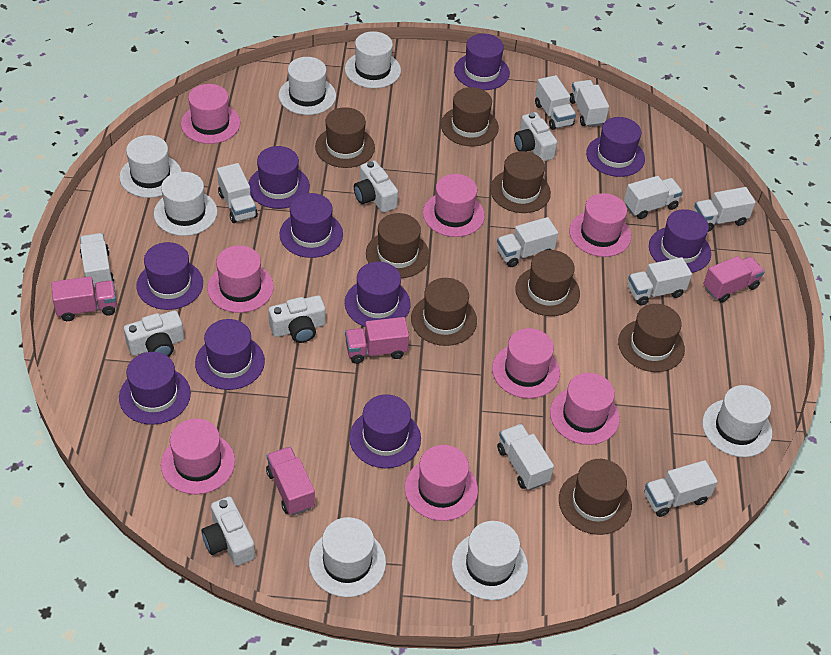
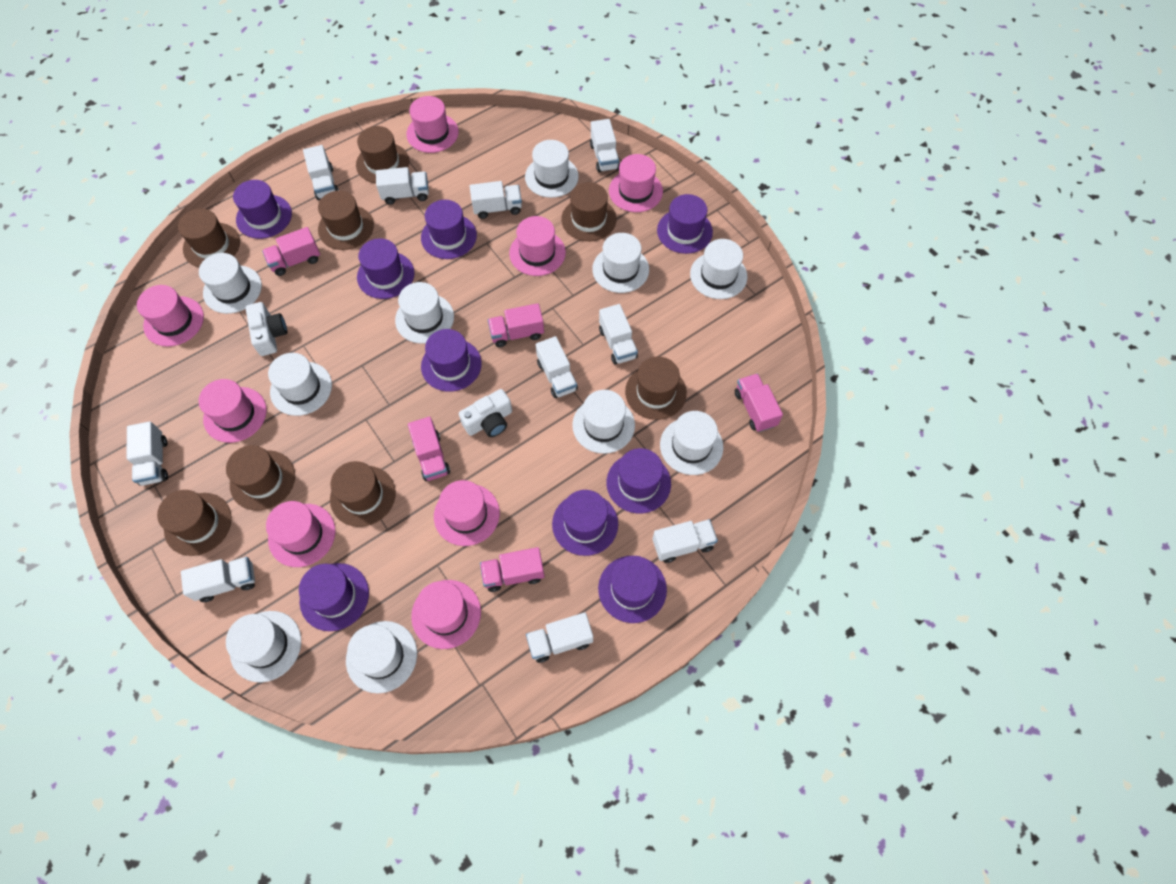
pink truck: 4 -> 5
purple hat: 10 -> 9
white camera: 5 -> 2
white hat: 7 -> 10

